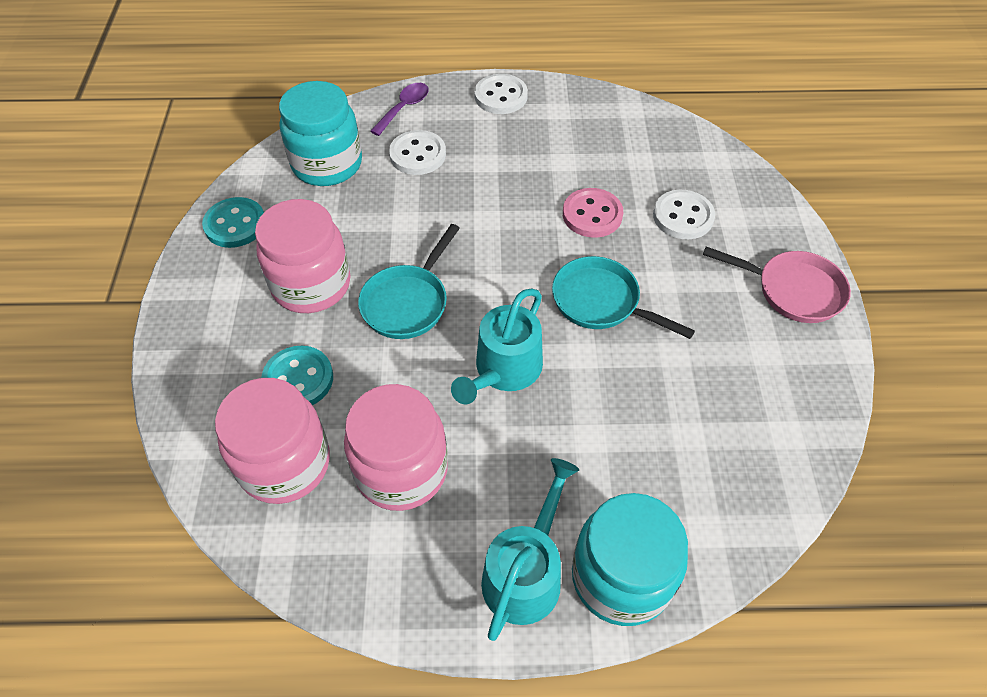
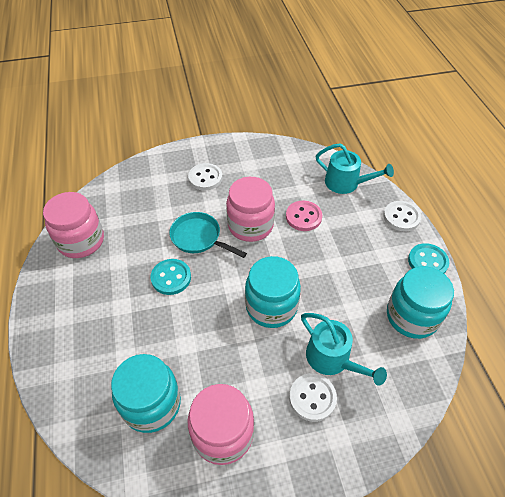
pink pan: 1 -> 0
purple spoon: 1 -> 0
turquoise jar: 2 -> 3
turquoise pan: 2 -> 1

